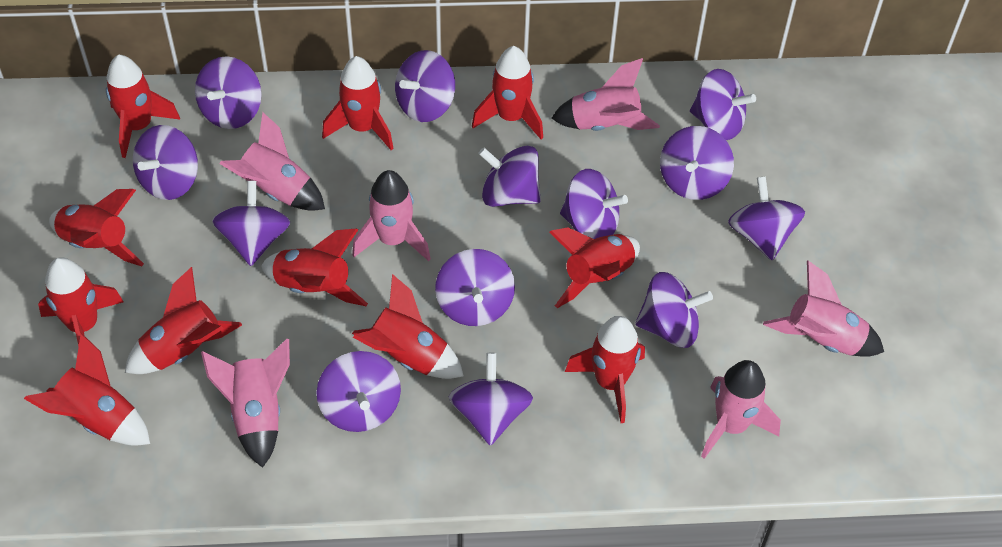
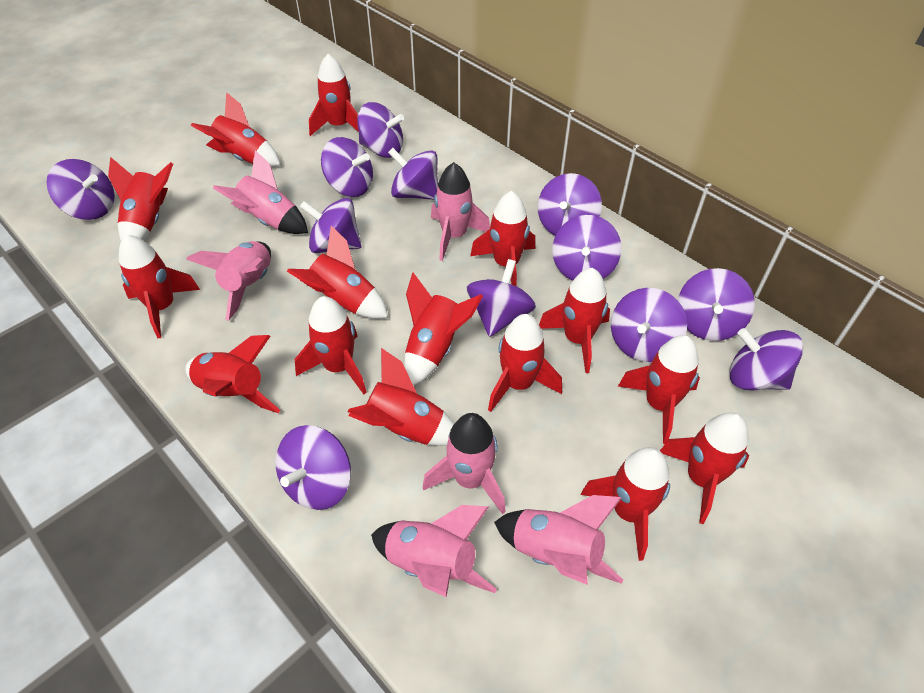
purple spinning top: 13 -> 12
red rocket: 11 -> 15

